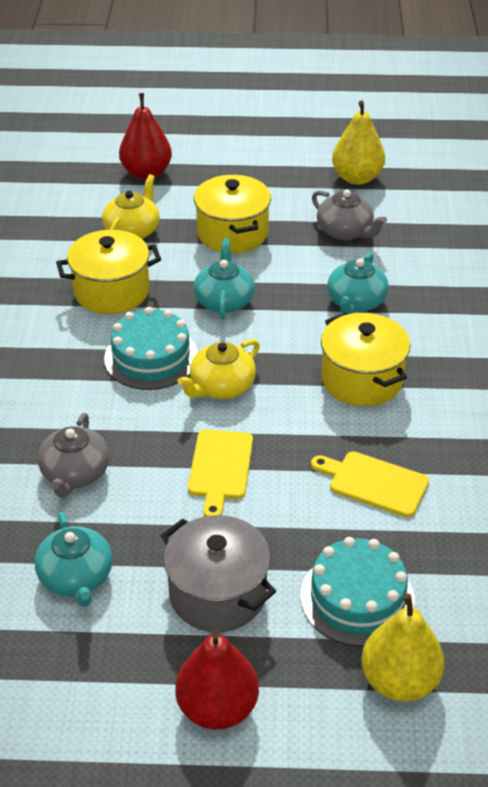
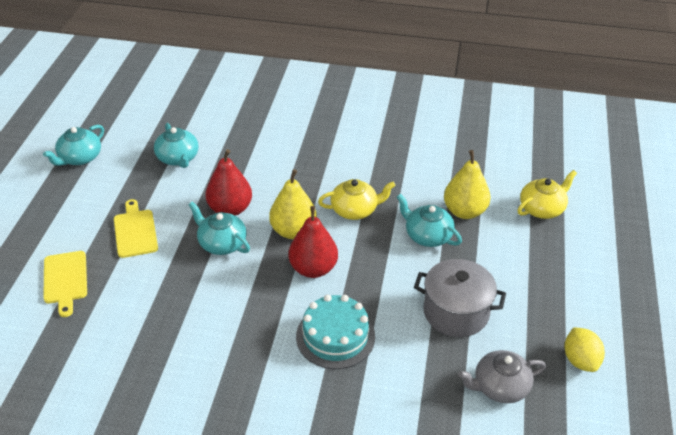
grey teapot: 2 -> 1
turquoise cake: 2 -> 1
turquoise teapot: 3 -> 4
yellow lemon: 0 -> 1
yellow pot: 3 -> 0

